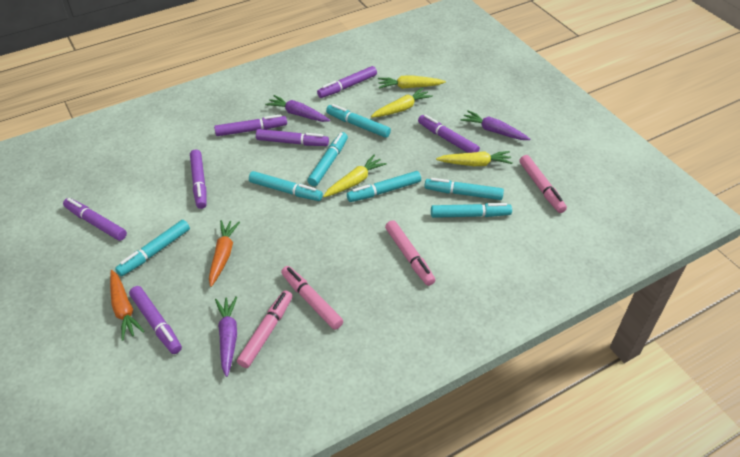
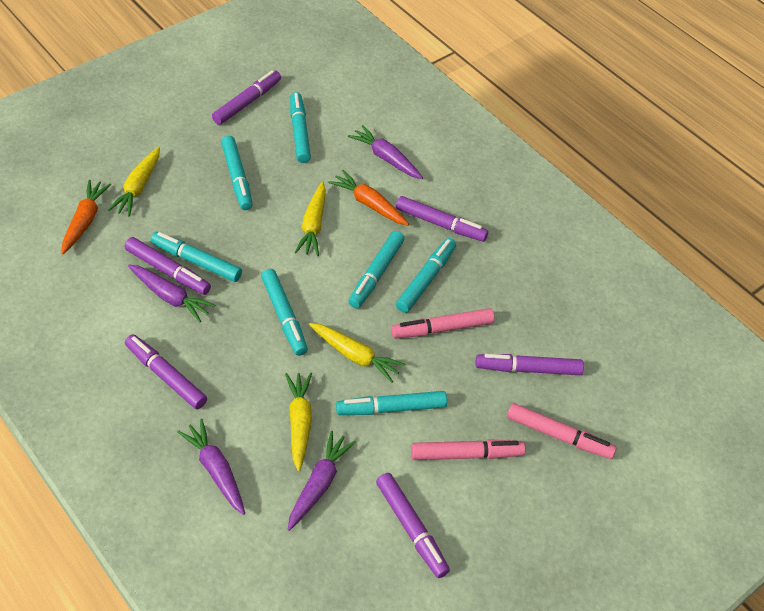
pink marker: 4 -> 3
purple carrot: 3 -> 4
purple marker: 7 -> 6

